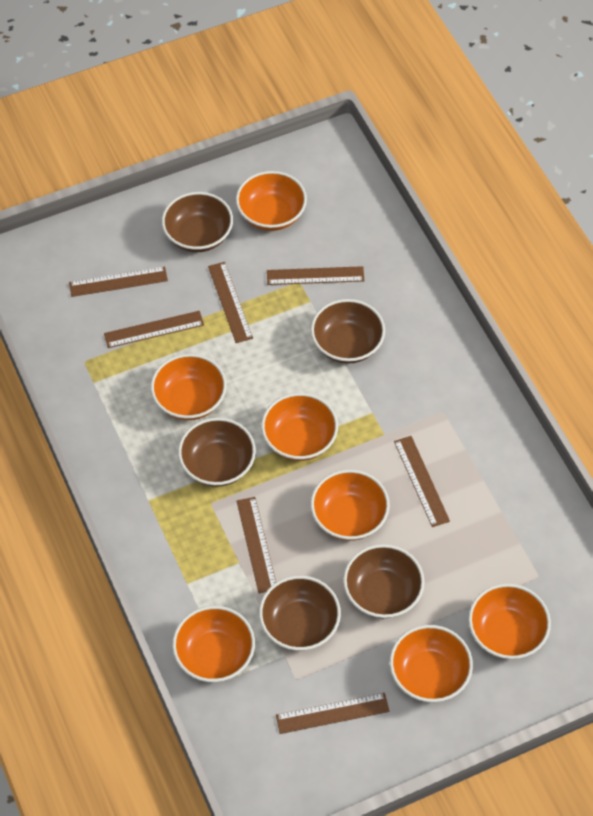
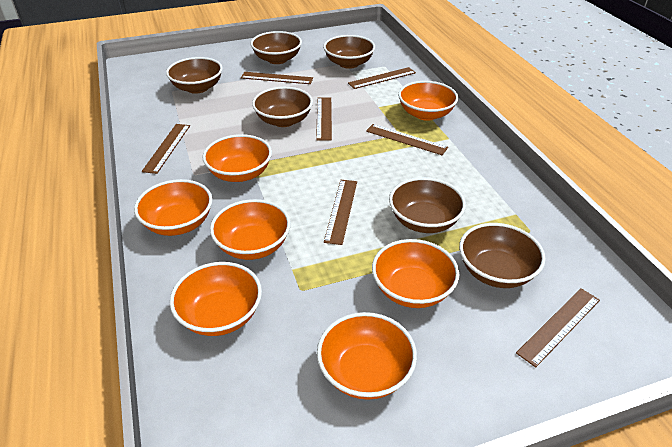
brown bowl: 5 -> 6

